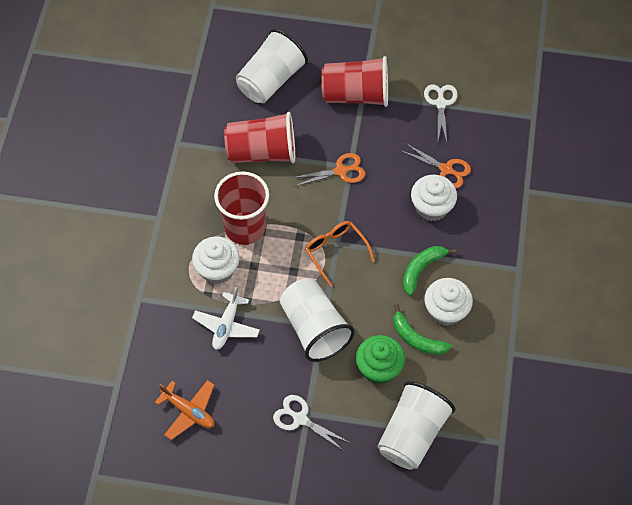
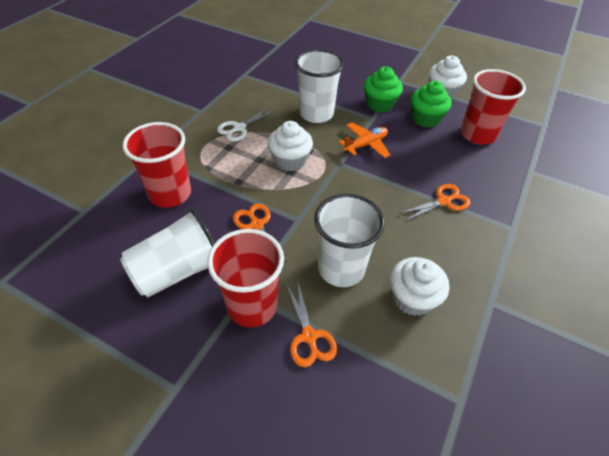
green banana: 2 -> 0
green cupcake: 1 -> 2
orange glasses: 1 -> 0
orange scissors: 2 -> 3
white plane: 1 -> 0
white scissors: 2 -> 1

